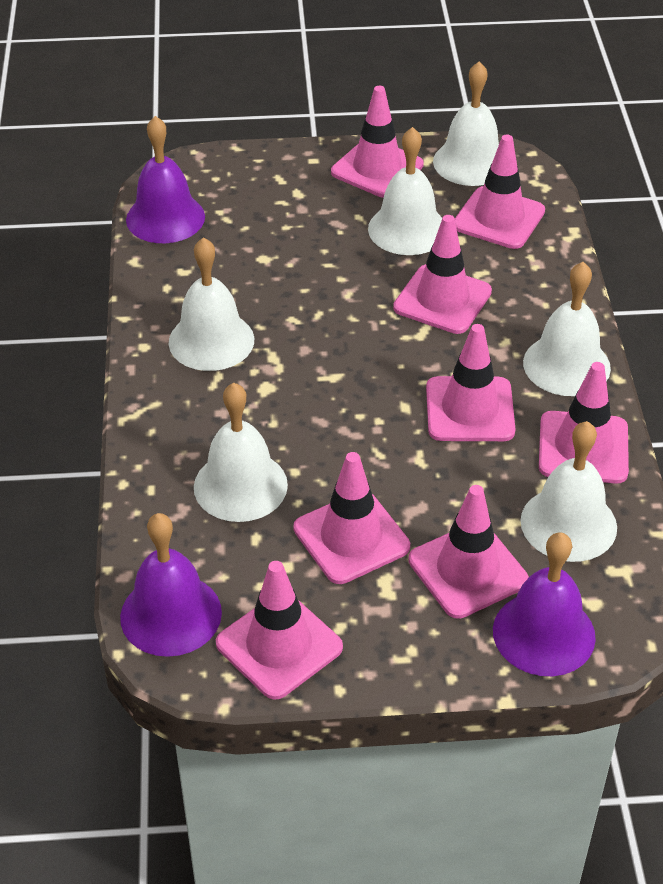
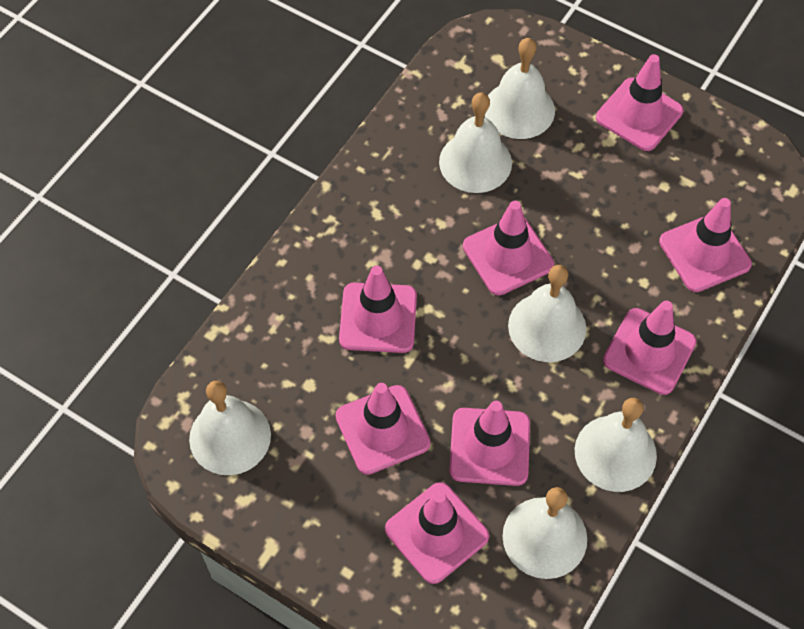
purple bell: 3 -> 0

